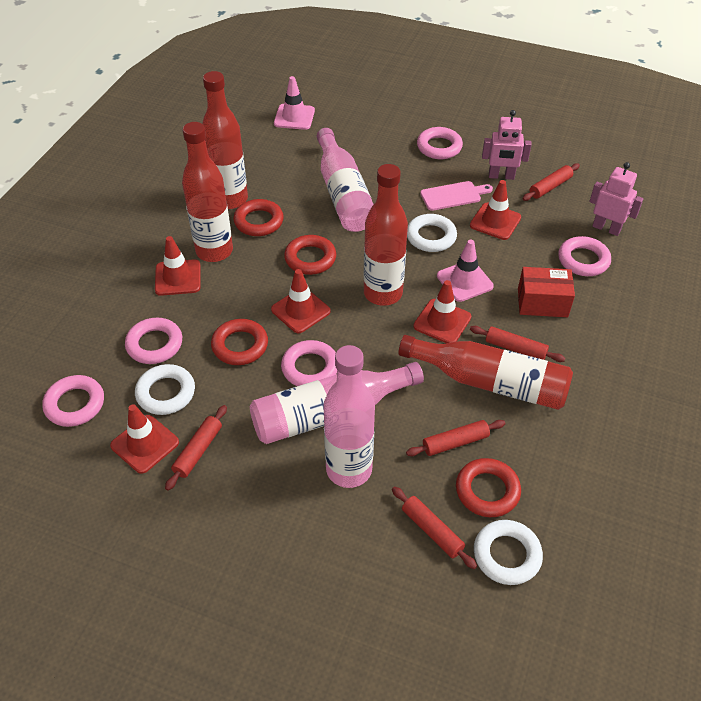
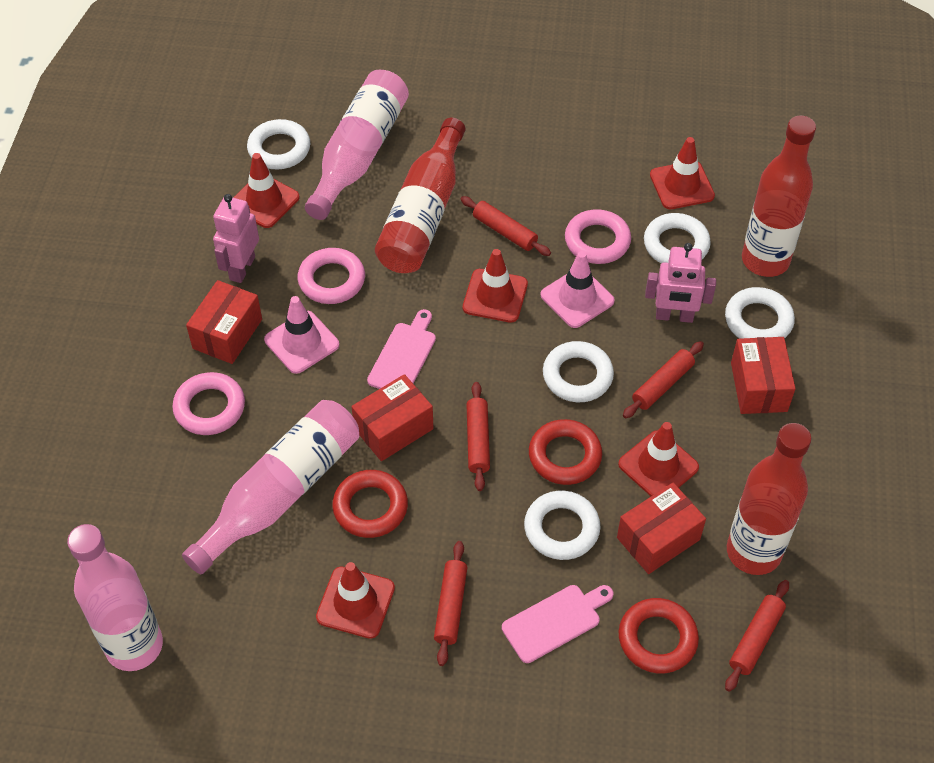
pink cutting board: 1 -> 2
pink ring: 5 -> 3
red bottle: 4 -> 3
red box: 1 -> 4
red ring: 4 -> 3
white ring: 3 -> 5

